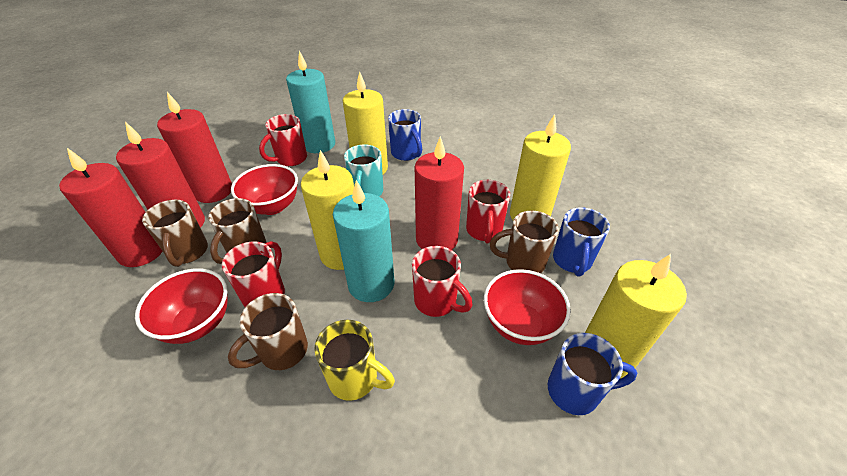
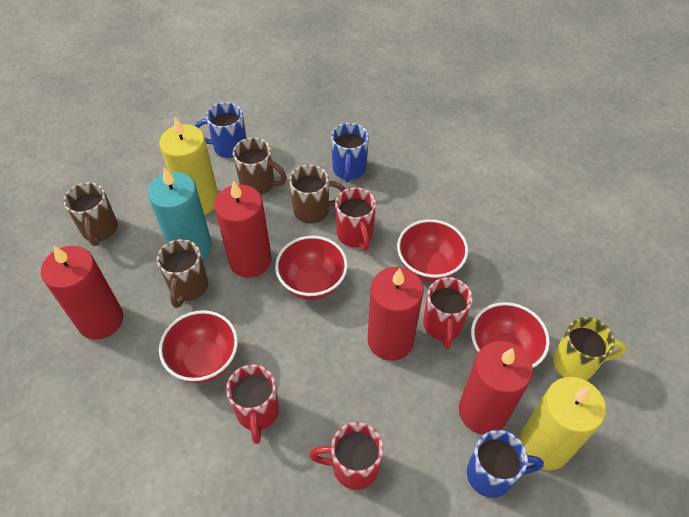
red bowl: 3 -> 4
turquoise candle: 2 -> 1
turquoise mug: 1 -> 0
yellow candle: 4 -> 2

